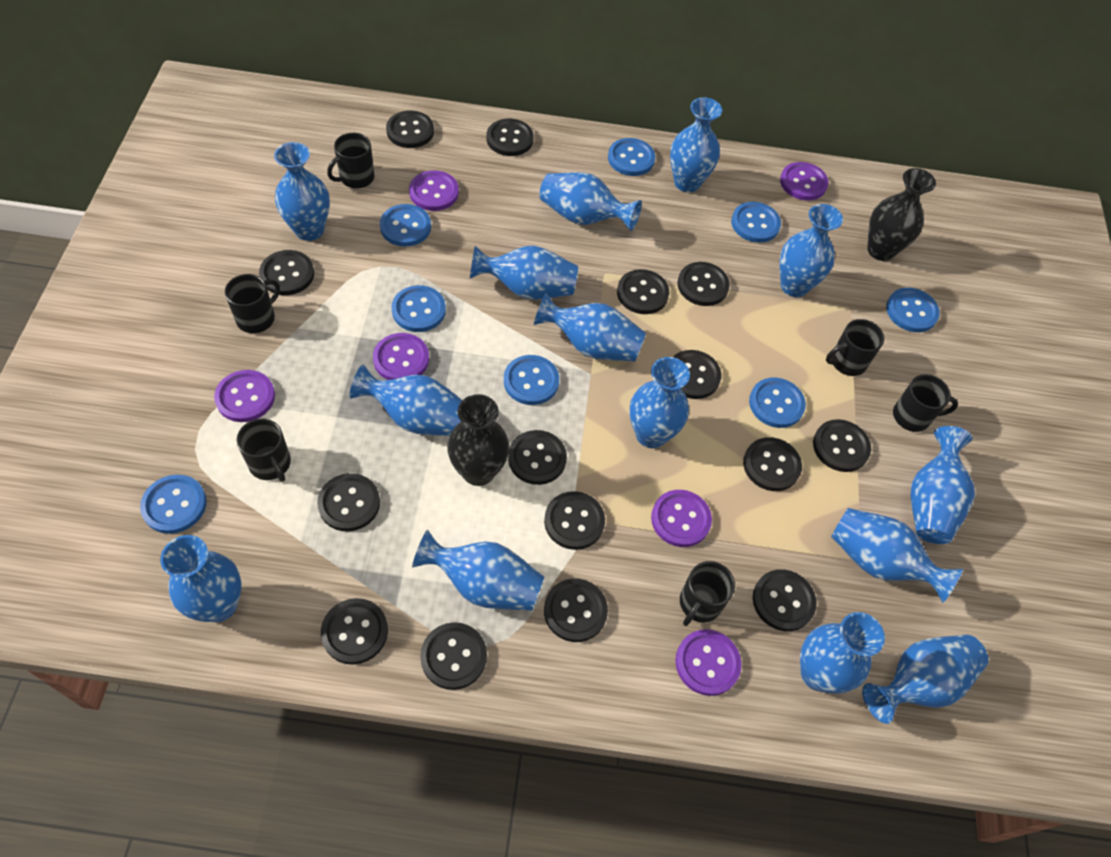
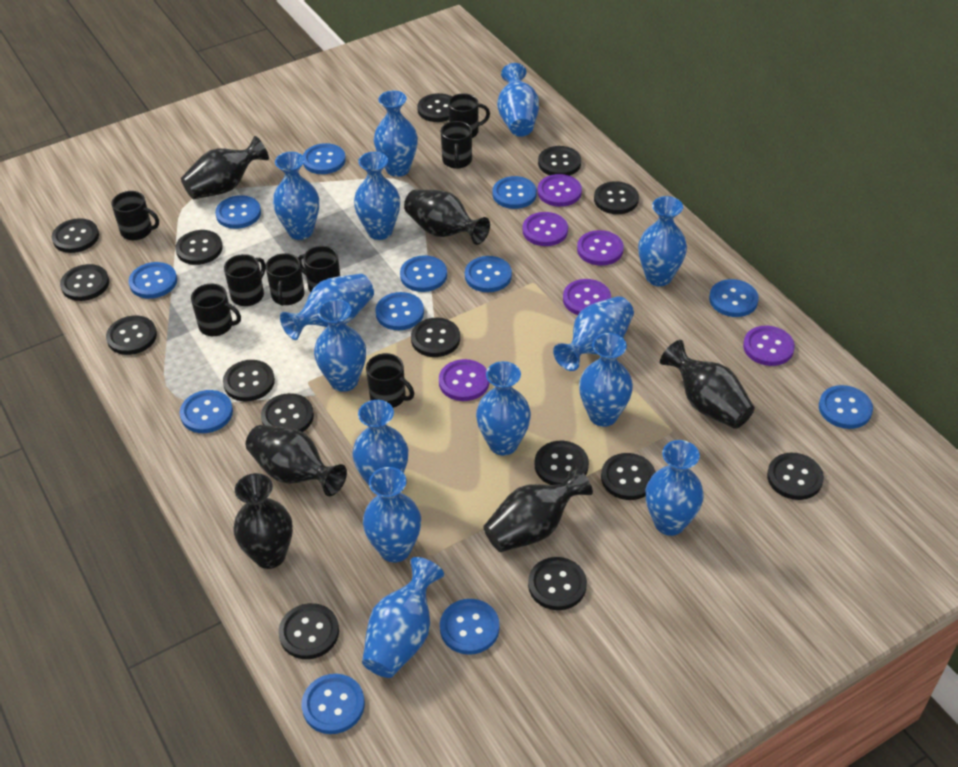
black mug: 6 -> 8
black vase: 2 -> 6
blue button: 8 -> 12

